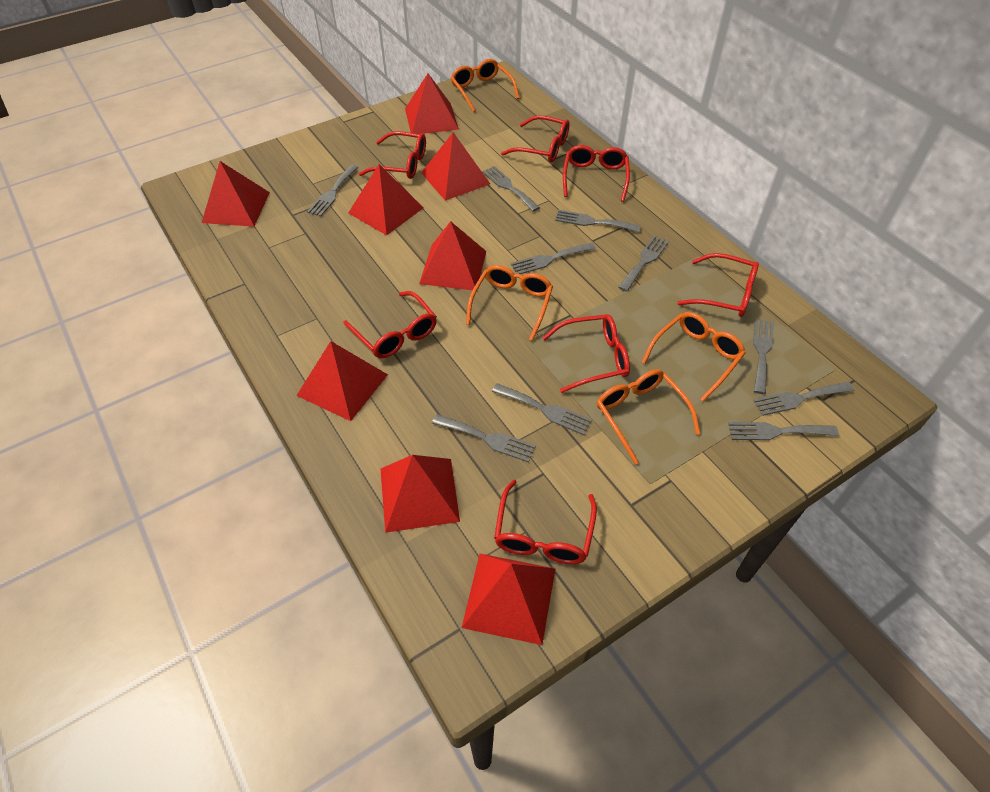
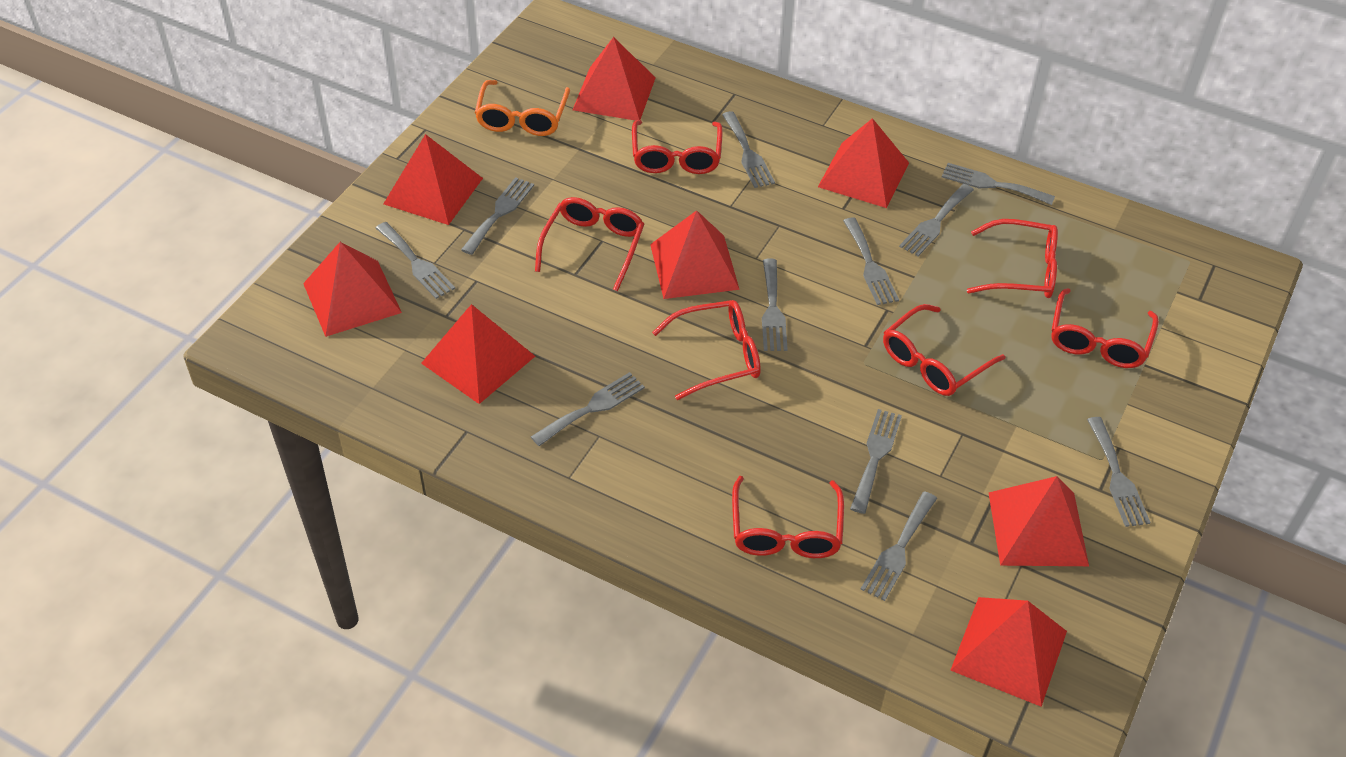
grey fork: 10 -> 11
orange glasses: 4 -> 1

